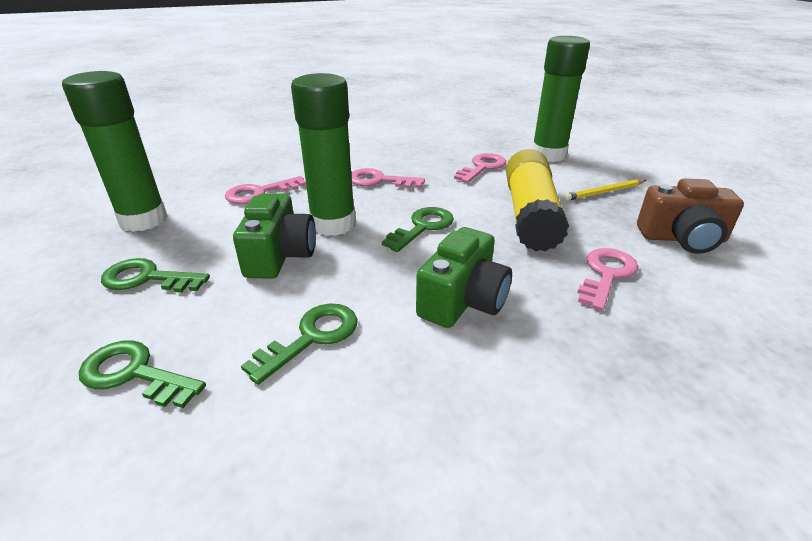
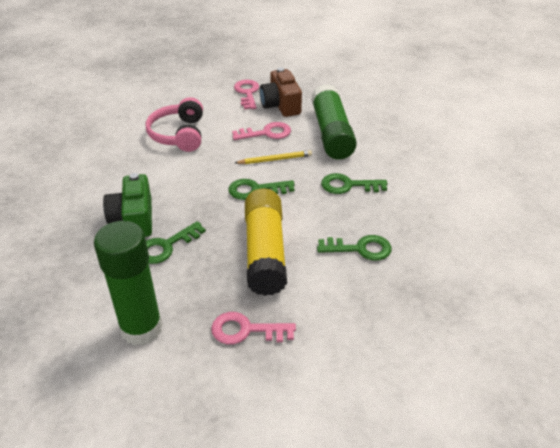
green camera: 2 -> 1
green glue stick: 3 -> 2
pink headphones: 0 -> 1
pink key: 4 -> 3

